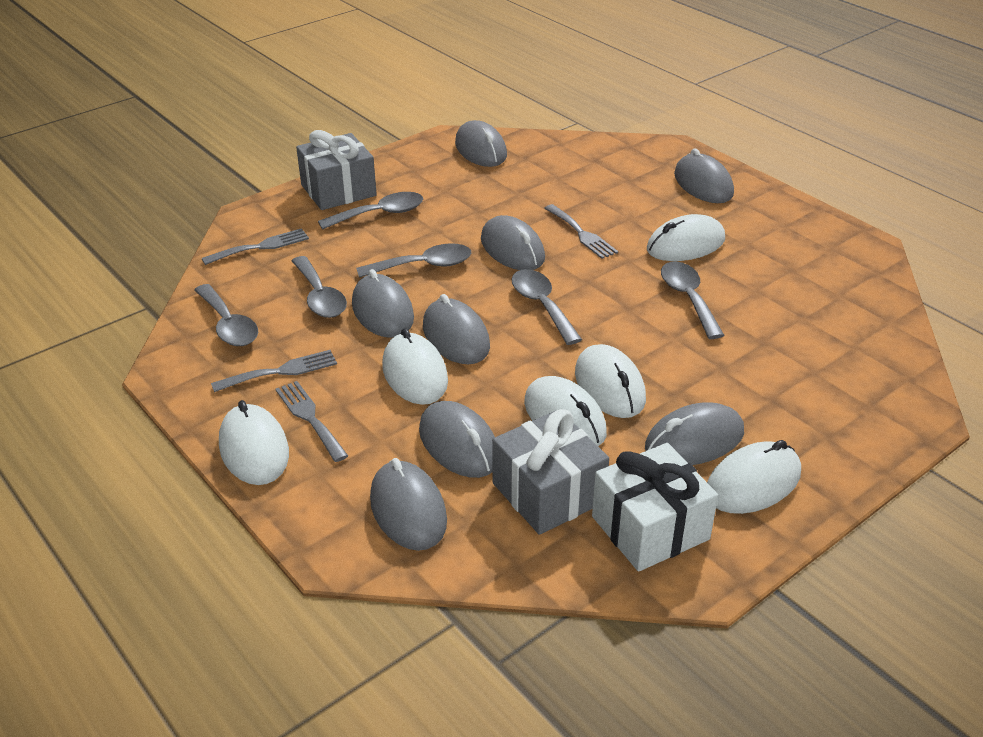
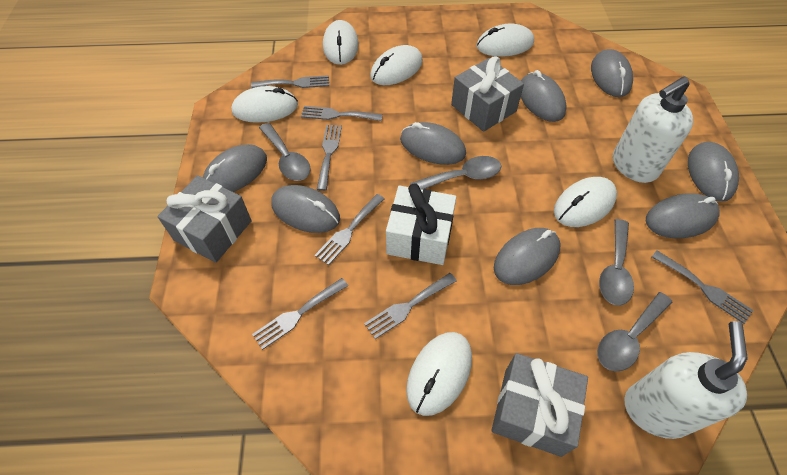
grey fork: 4 -> 7
grey gift: 2 -> 3
grey spoon: 6 -> 4
white soap dispenser: 0 -> 2

